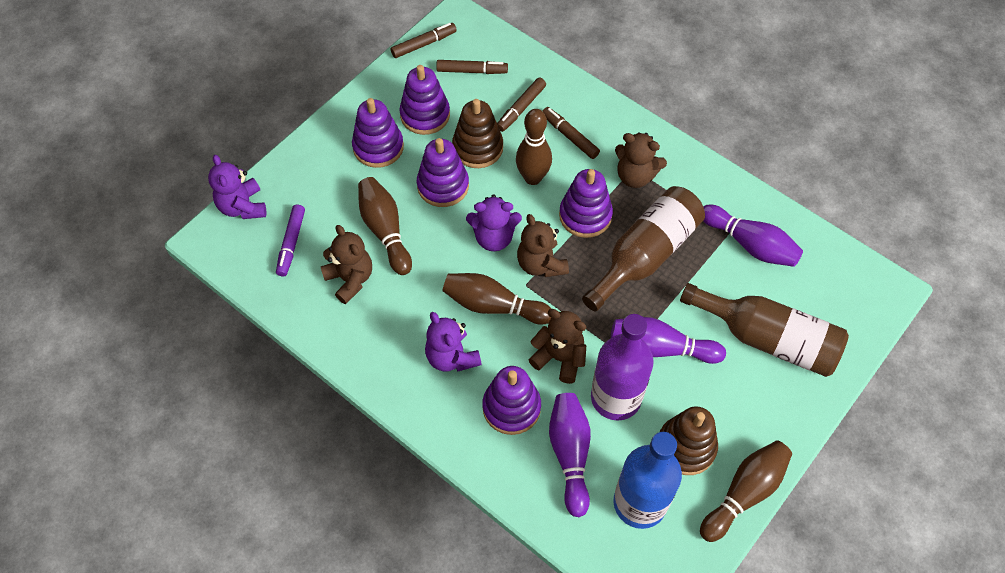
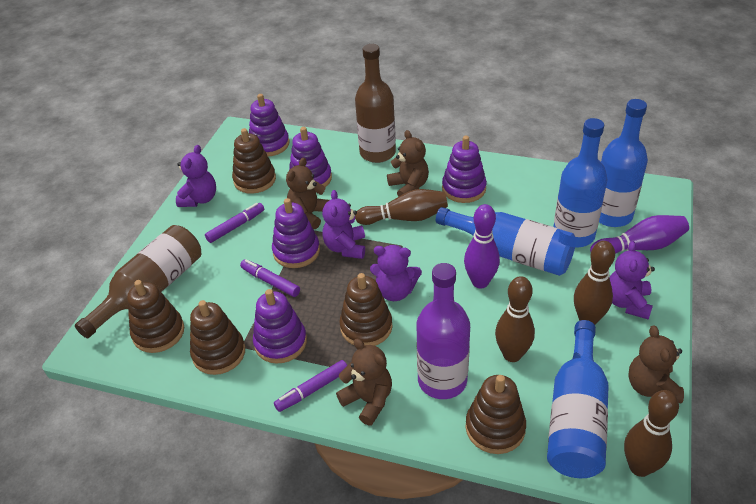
blue bottle: 1 -> 4
brown marker: 4 -> 0
brown stacking toy: 2 -> 5
purple bowling pin: 3 -> 2
purple marker: 1 -> 3
purple teddy bear: 3 -> 4

